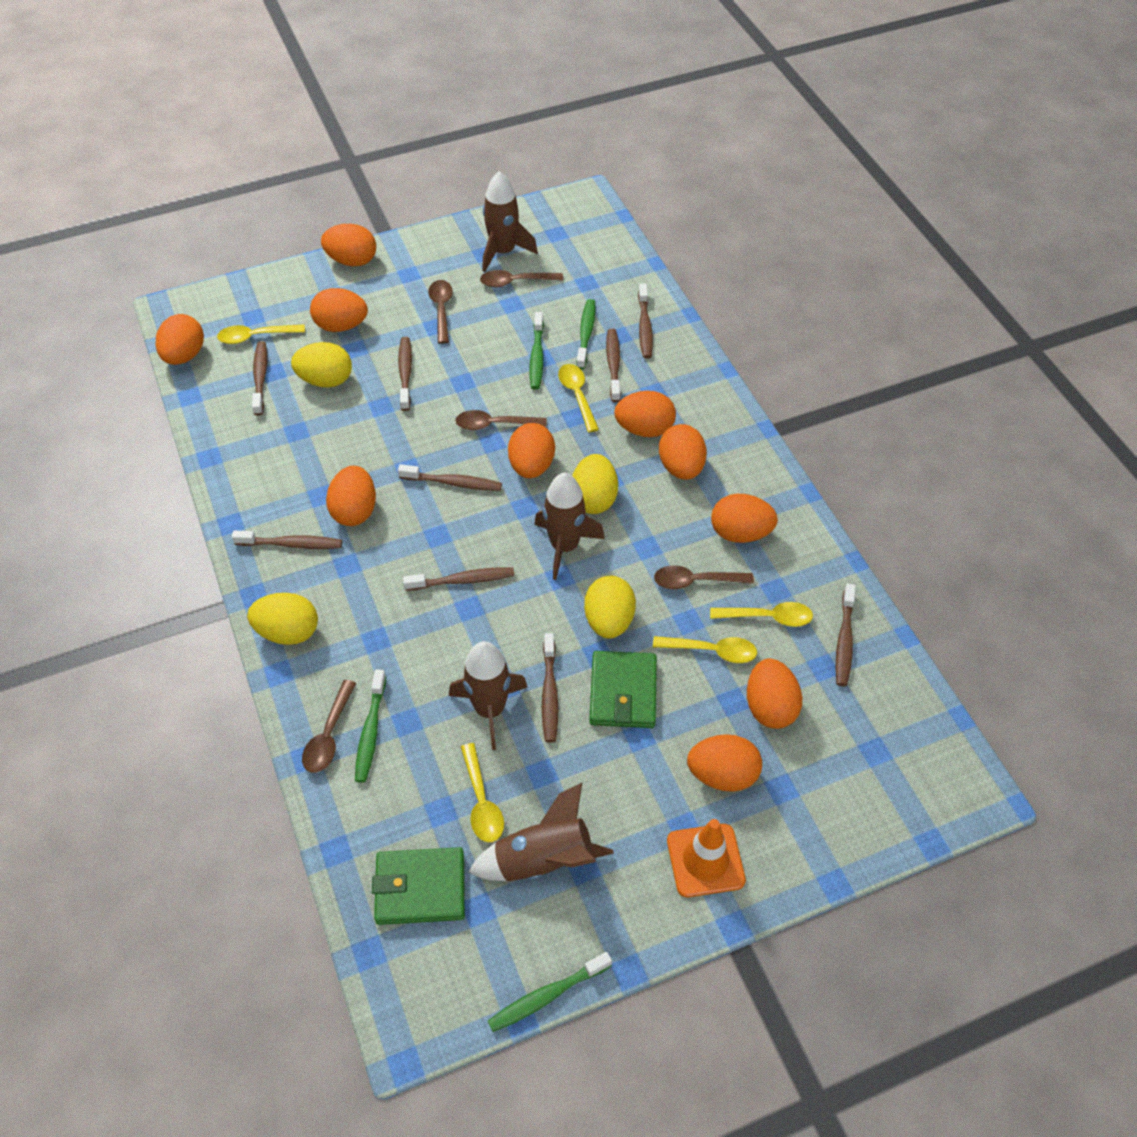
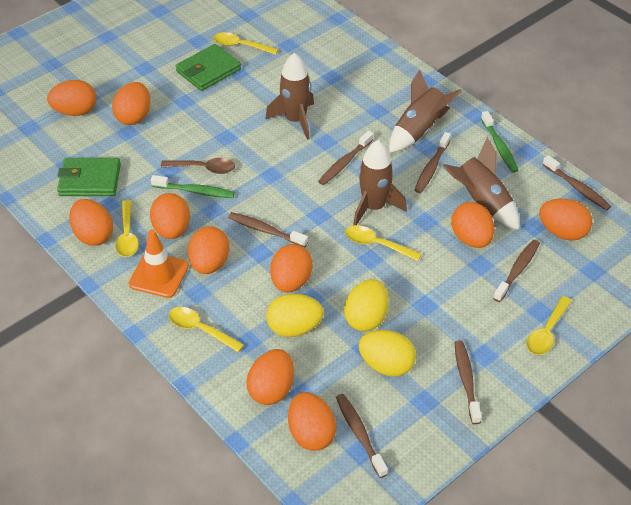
brown spoon: 5 -> 1
brown toothbrush: 9 -> 7
green toothbrush: 4 -> 2
yellow egg: 4 -> 3

